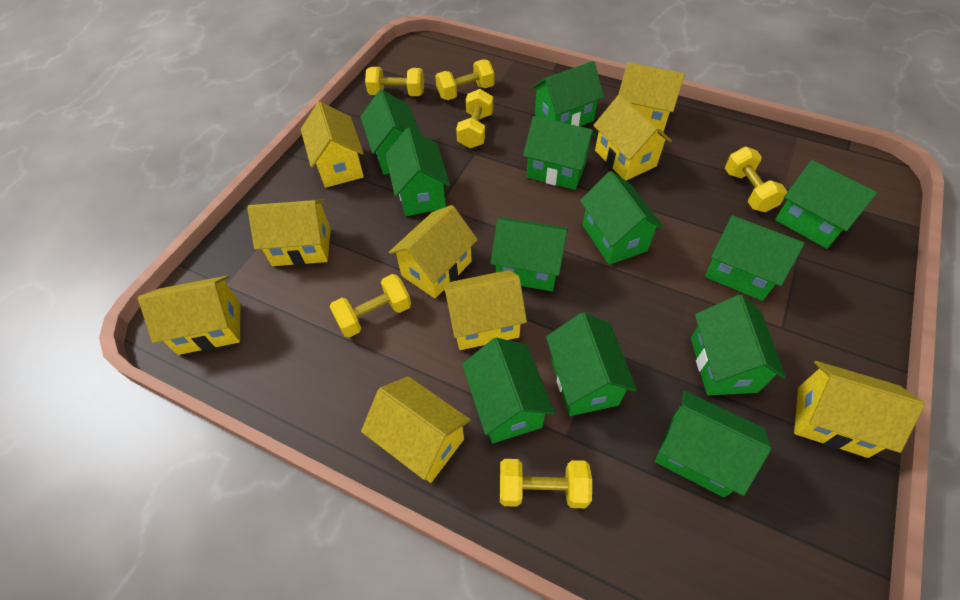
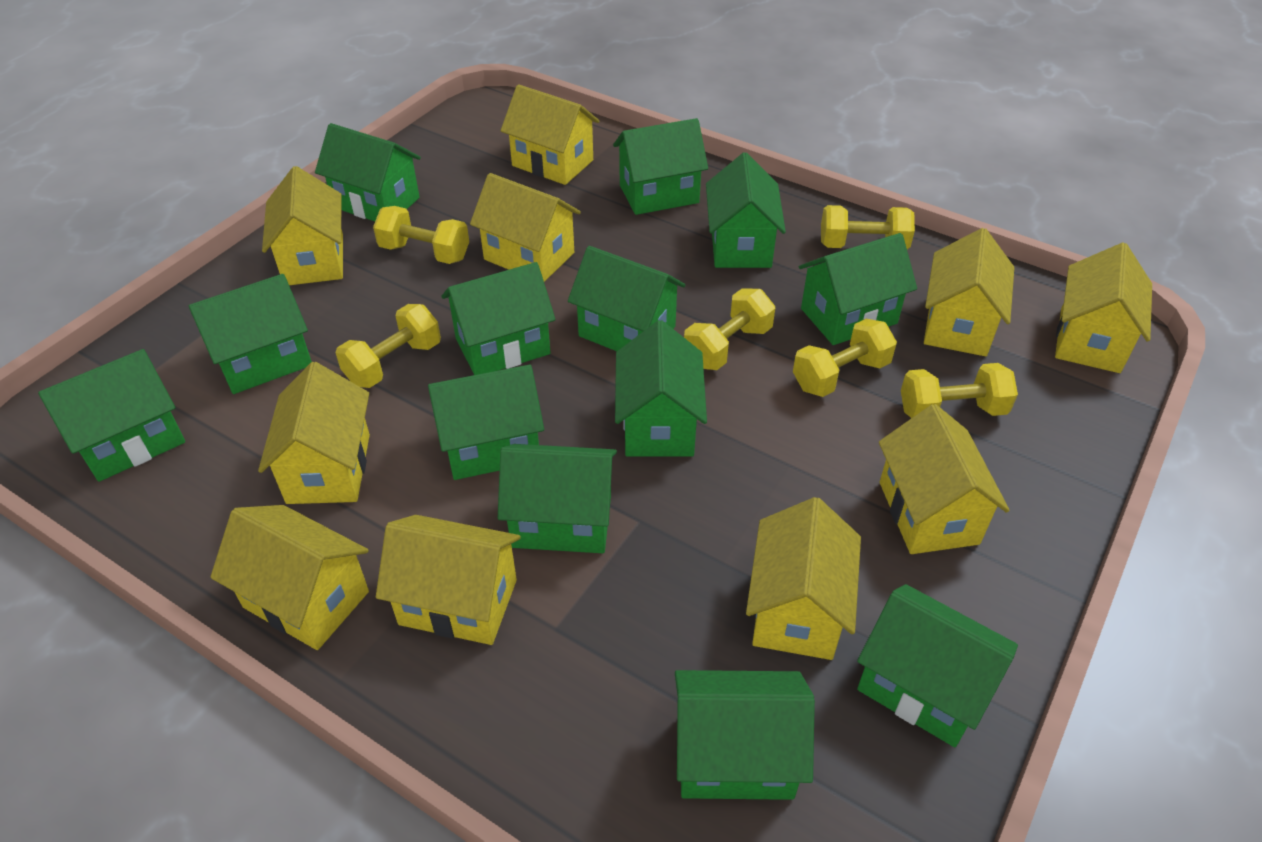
green house: 12 -> 13
yellow house: 9 -> 10

